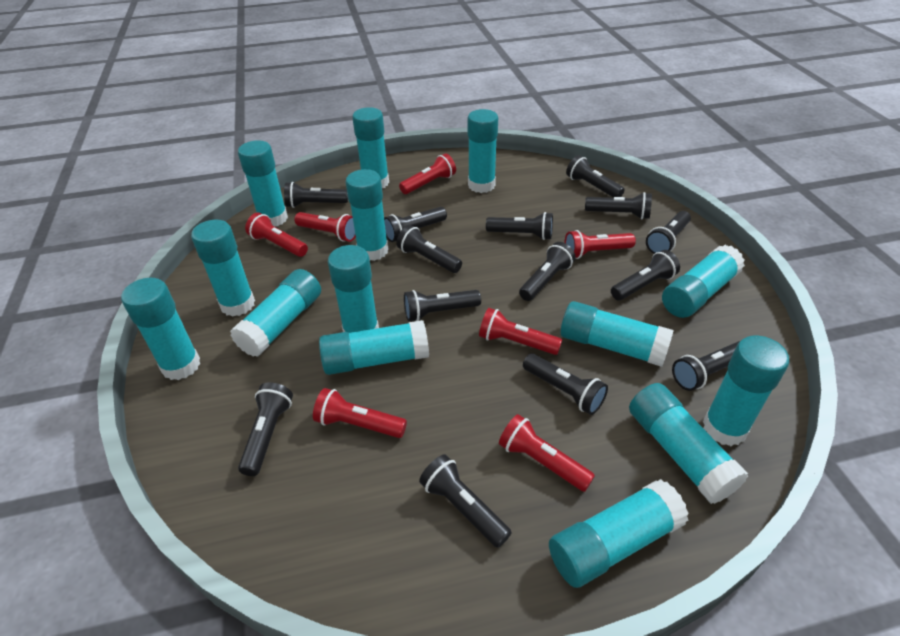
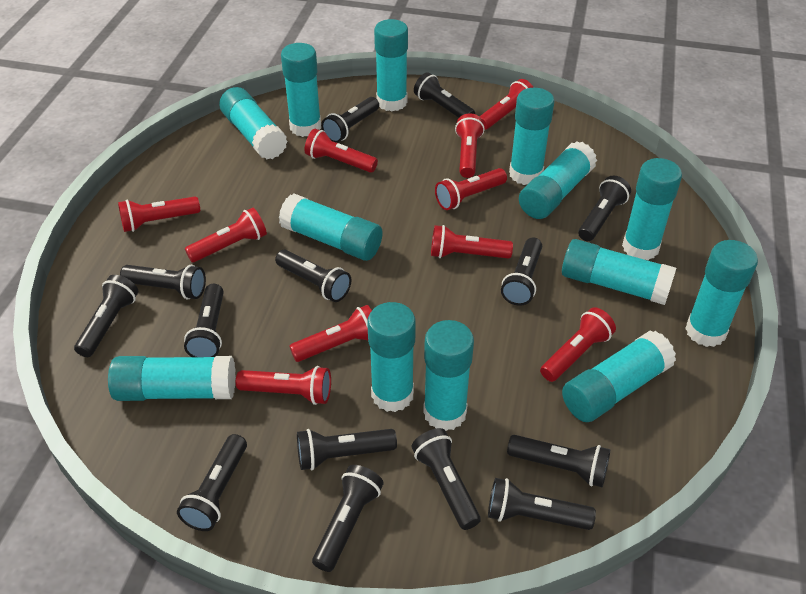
red flashlight: 7 -> 10
turquoise glue stick: 14 -> 13

